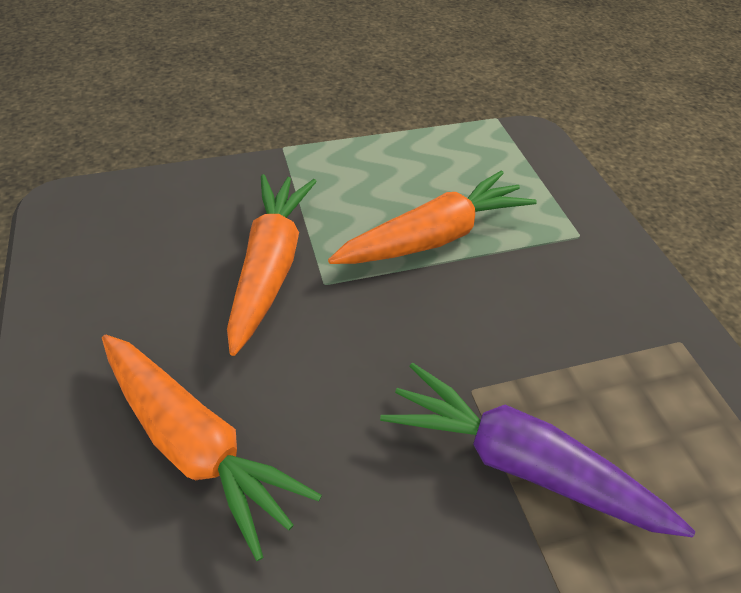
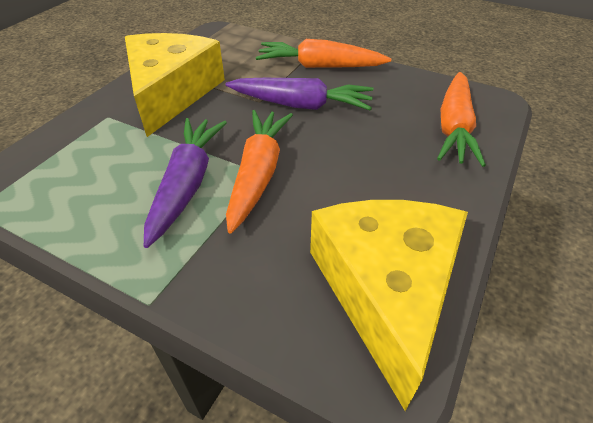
purple carrot: 1 -> 2
yellow cheese: 0 -> 2

